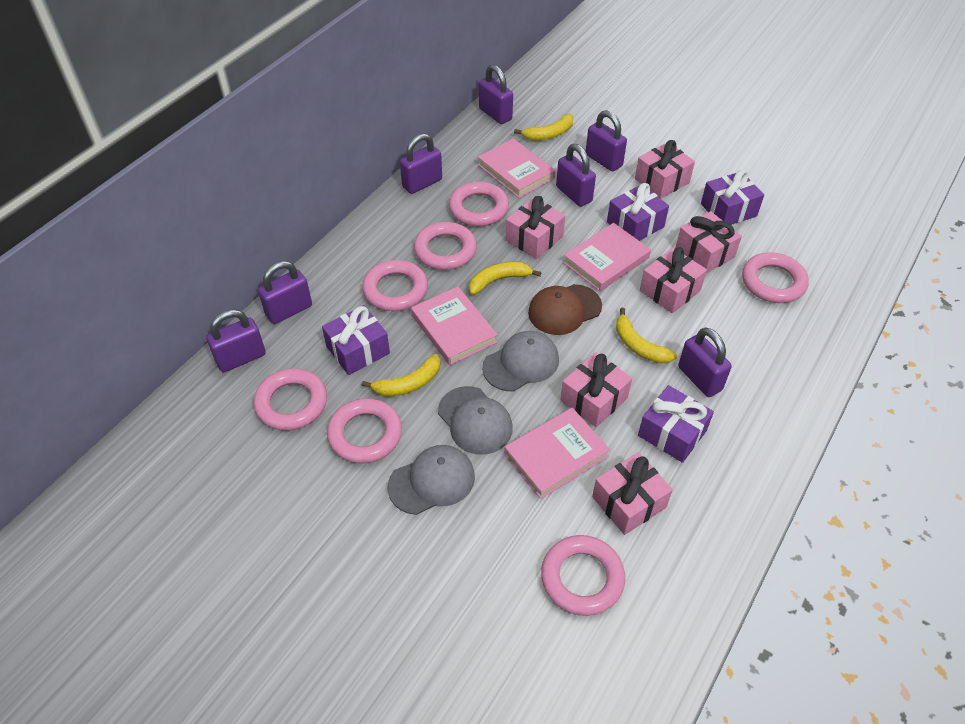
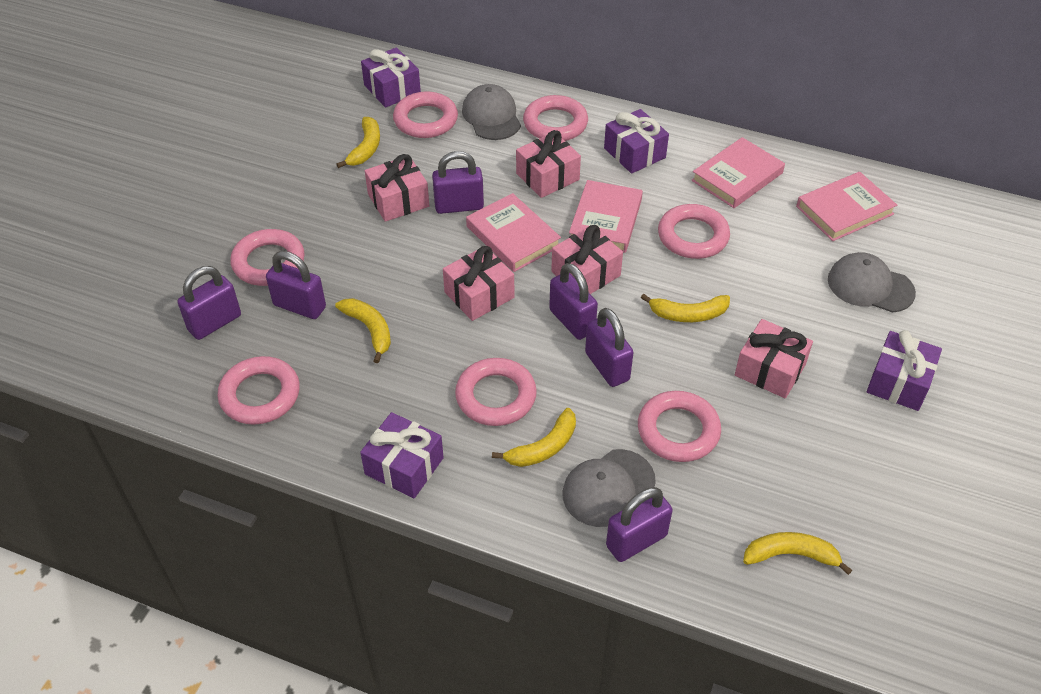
brown cap: 1 -> 0
pink gift: 6 -> 5
purple padlock: 7 -> 6
yellow banana: 4 -> 5

